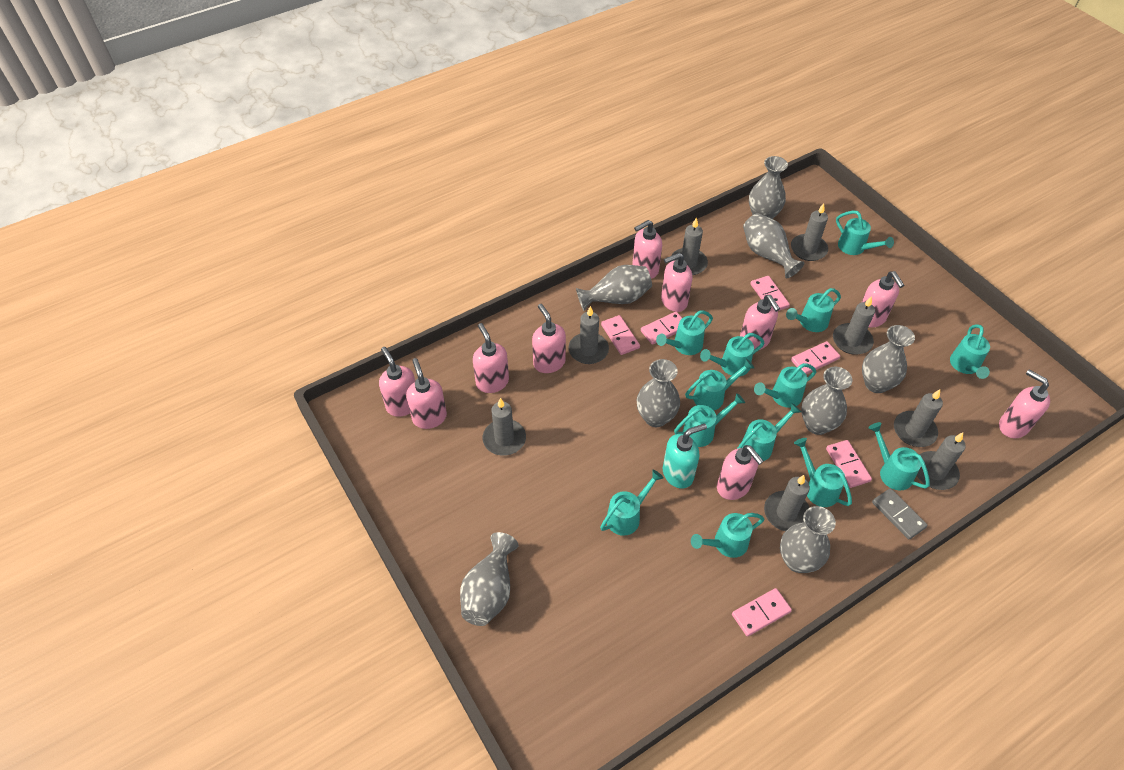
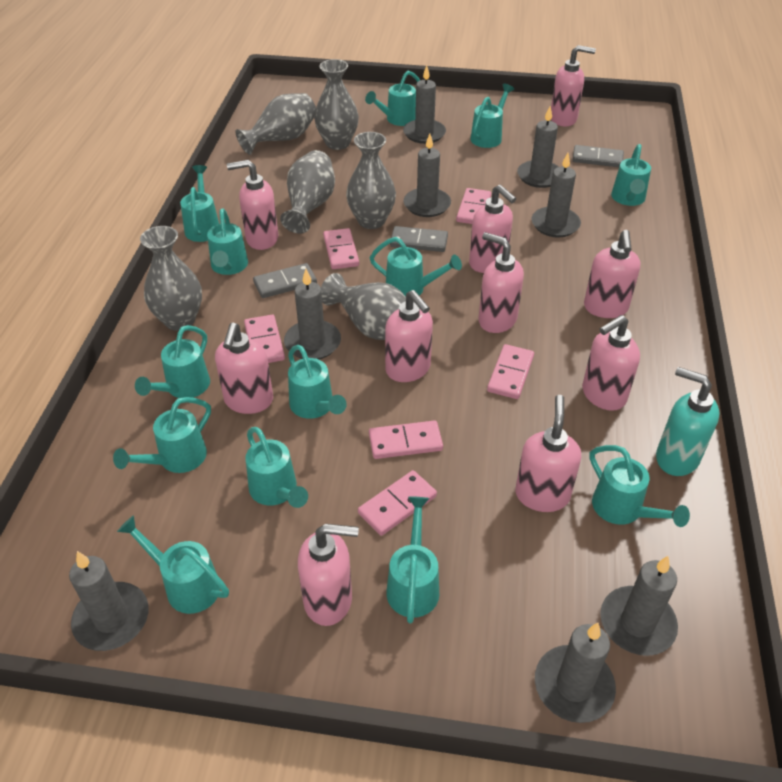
grey domino: 1 -> 3
grey vase: 8 -> 6

